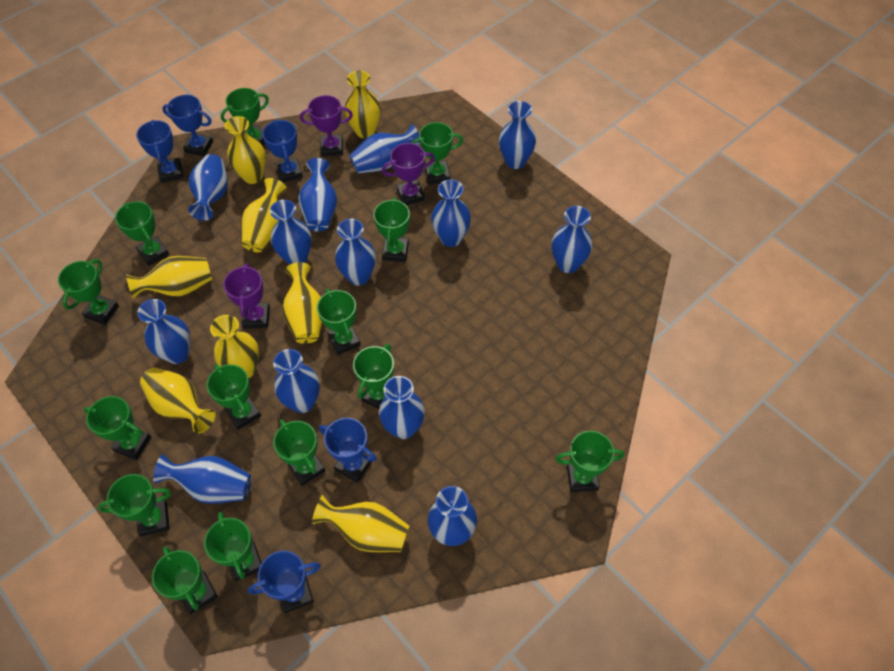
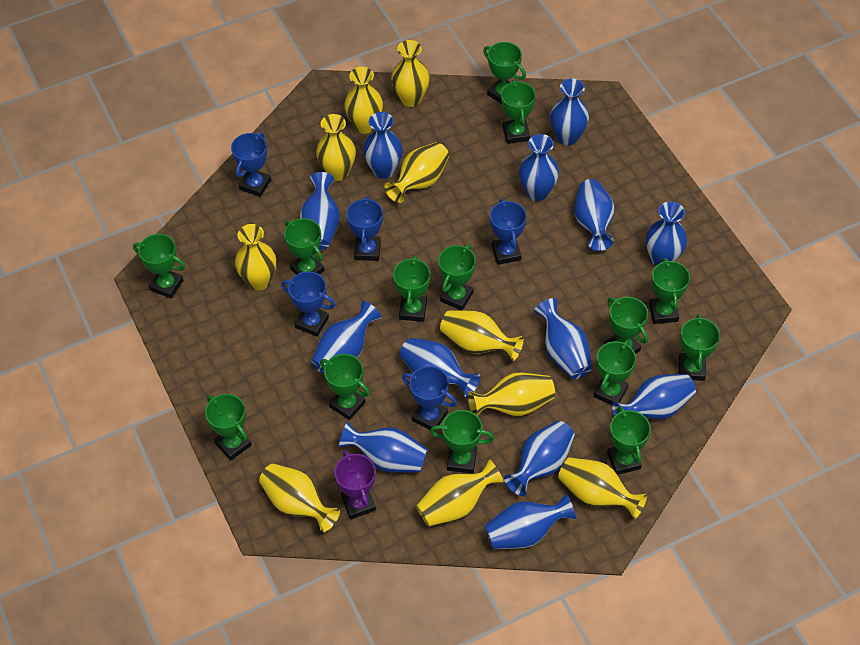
purple trophy: 3 -> 1
yellow vase: 8 -> 10

